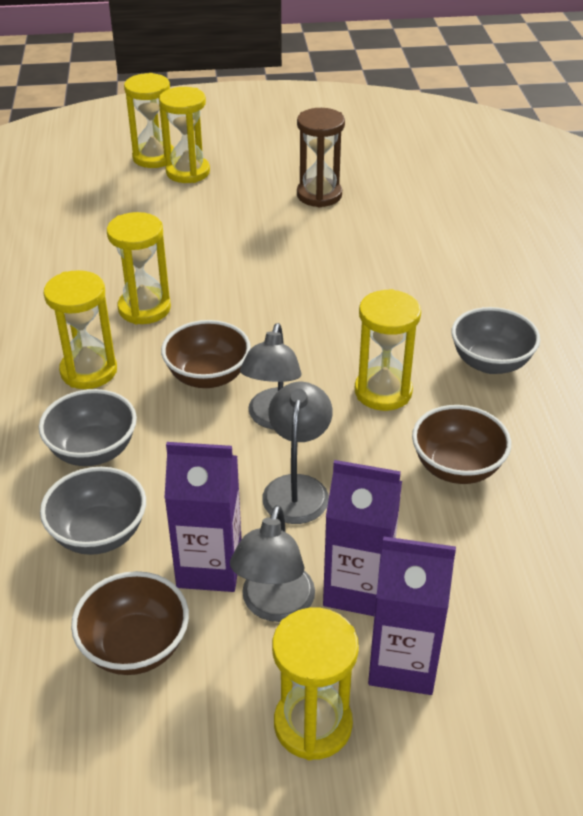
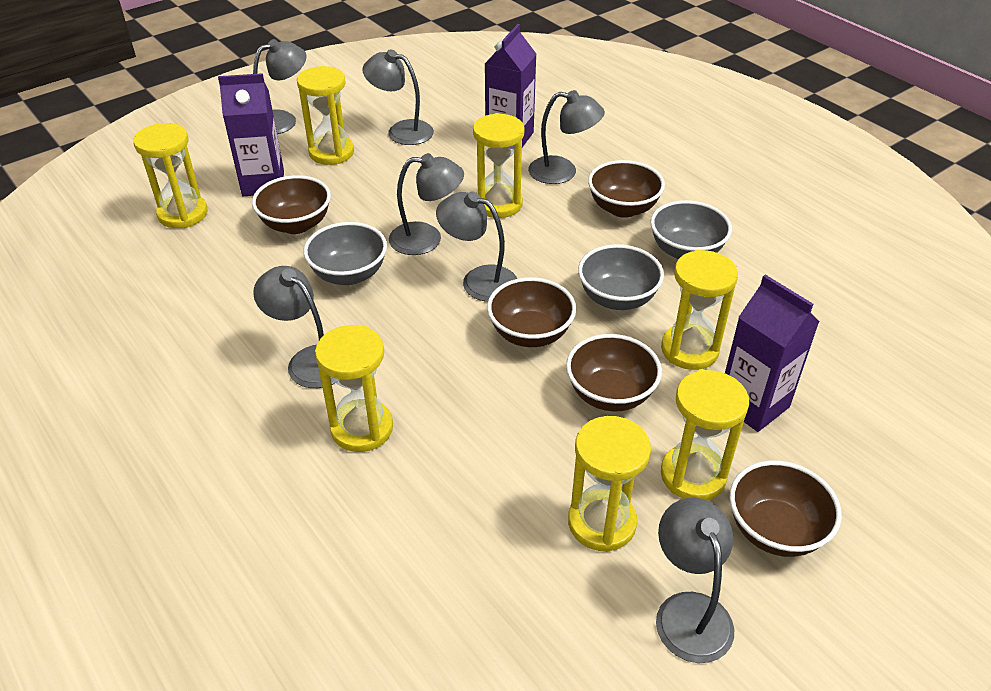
brown bowl: 3 -> 5
brown hourglass: 1 -> 0
grey lamp: 3 -> 7
yellow hourglass: 6 -> 7

